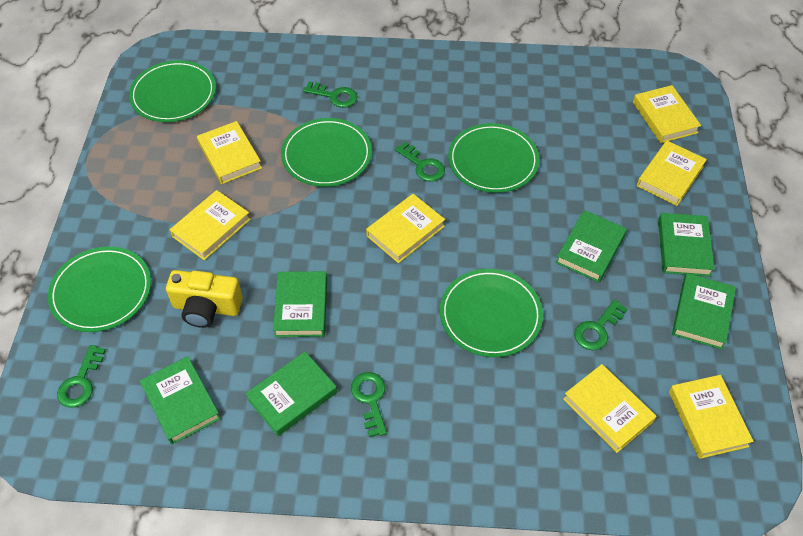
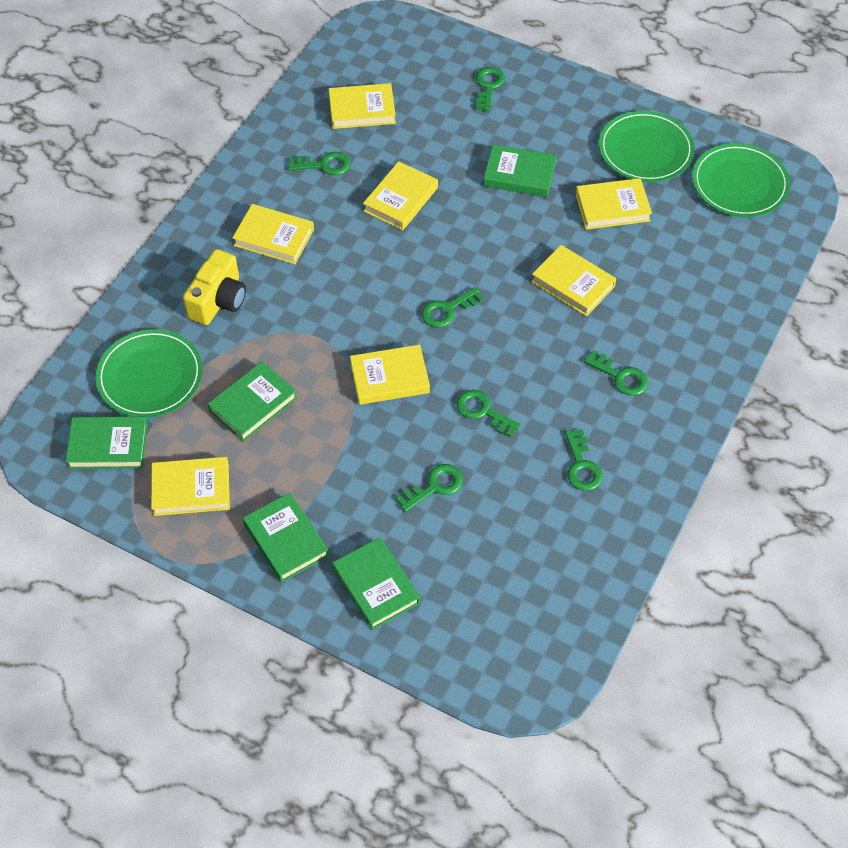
green book: 6 -> 5
green key: 5 -> 7
green plate: 5 -> 3

